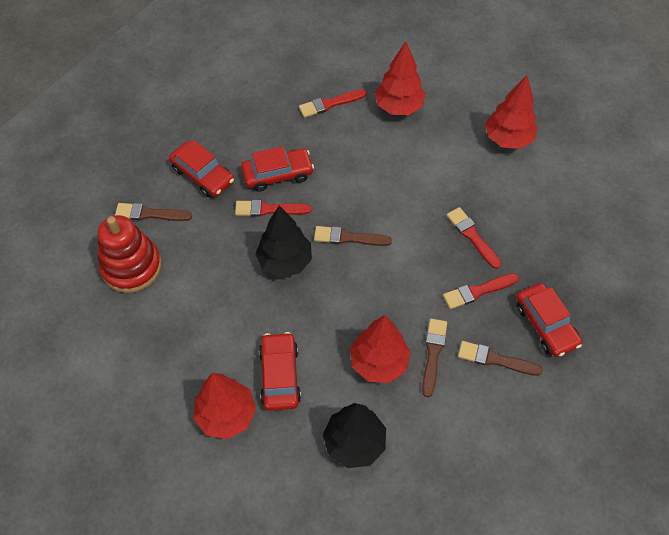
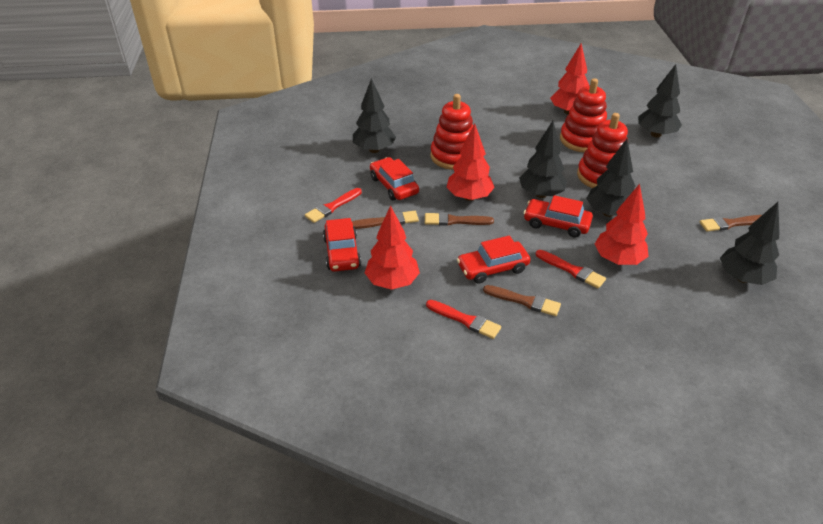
black tree: 2 -> 5
red brush: 4 -> 3
red stacking toy: 1 -> 3

